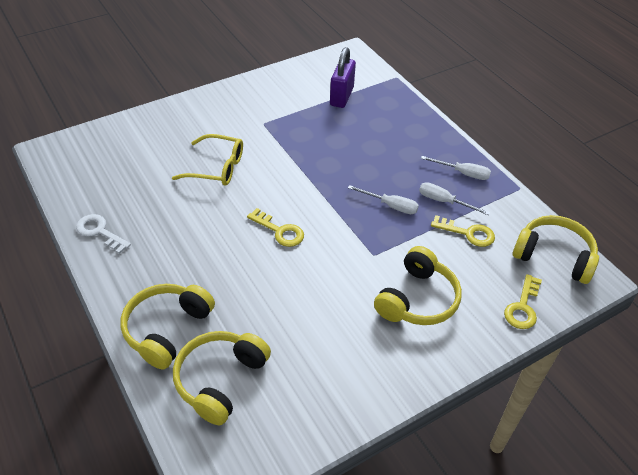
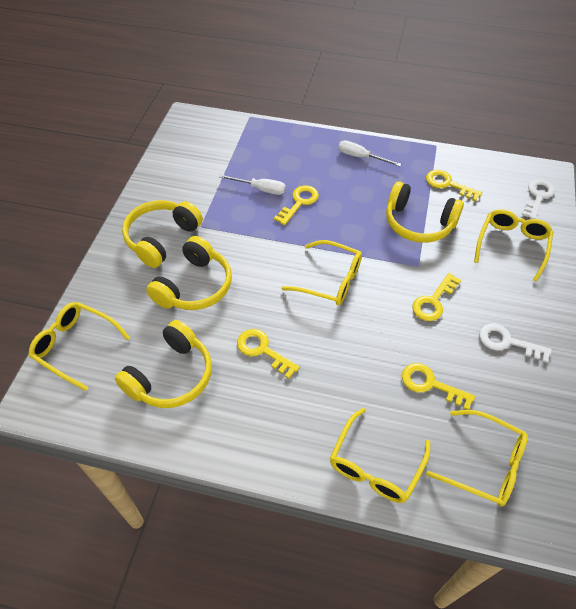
purple padlock: 1 -> 0
white key: 1 -> 2
white screwdriver: 3 -> 2
yellow glasses: 1 -> 5
yellow key: 3 -> 5

